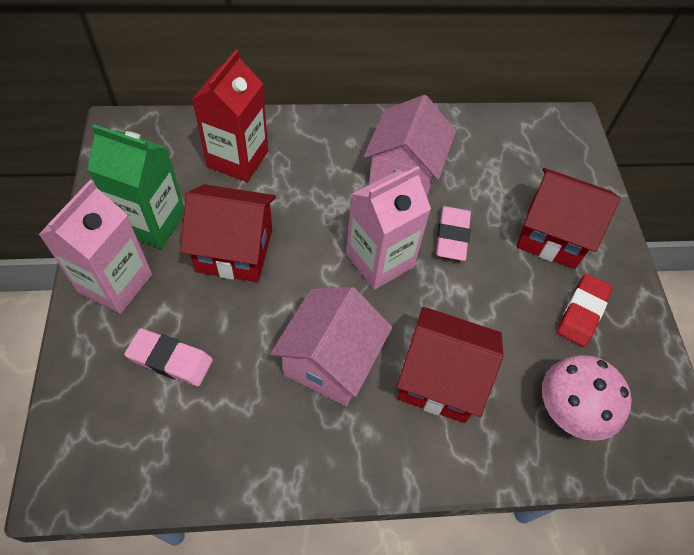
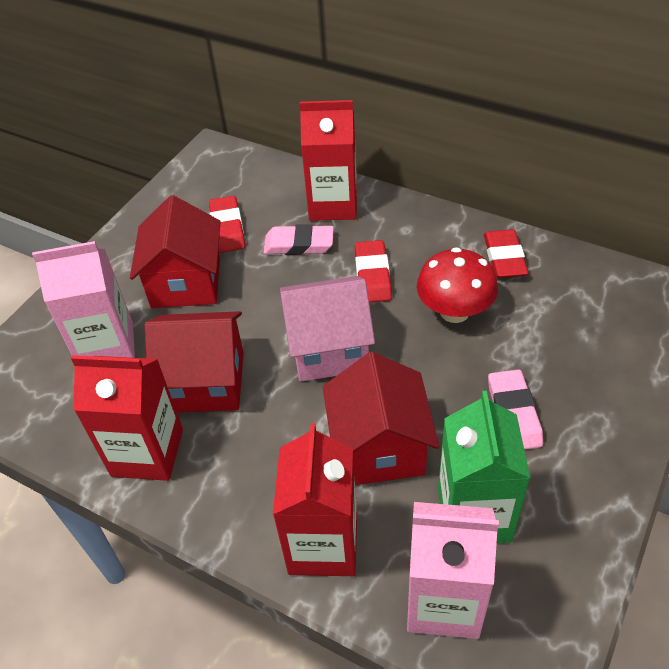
pink house: 2 -> 1
pink mushroom: 1 -> 0
red carton: 1 -> 3
red eraser: 1 -> 3
red mushroom: 0 -> 1

